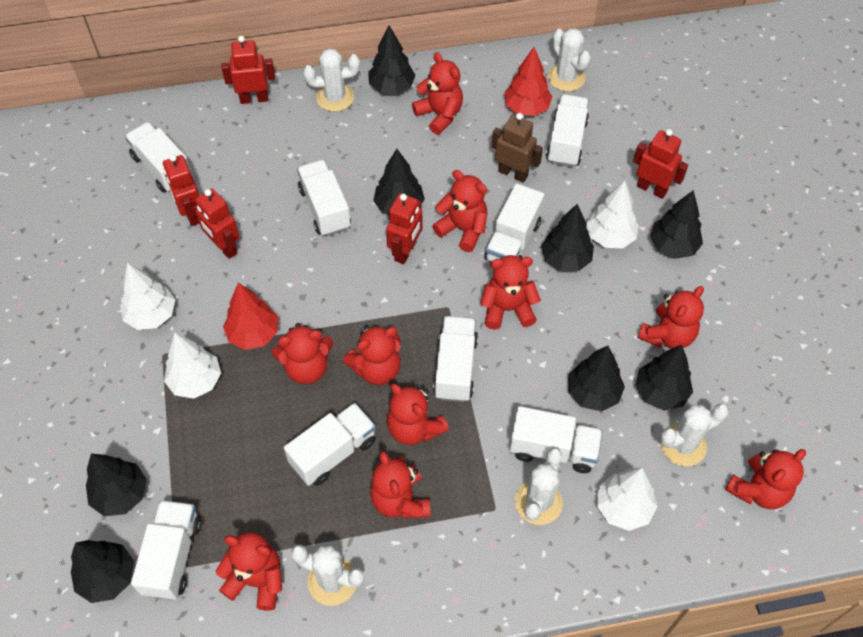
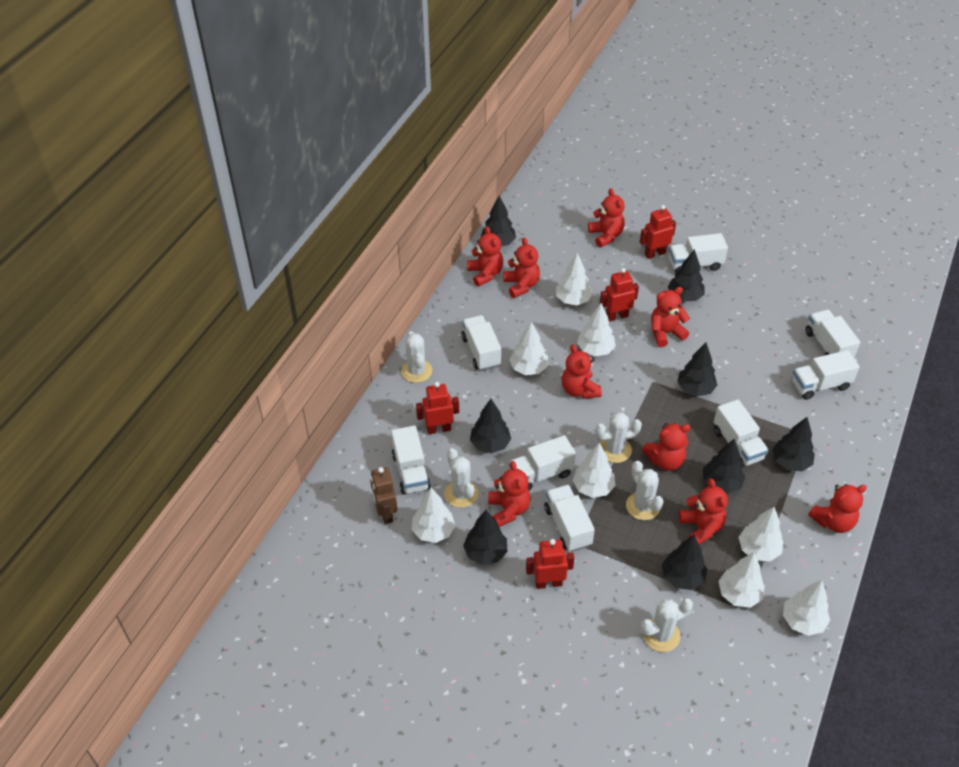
red robot: 5 -> 4
red teddy bear: 10 -> 9
red tree: 2 -> 0
white tree: 4 -> 8

